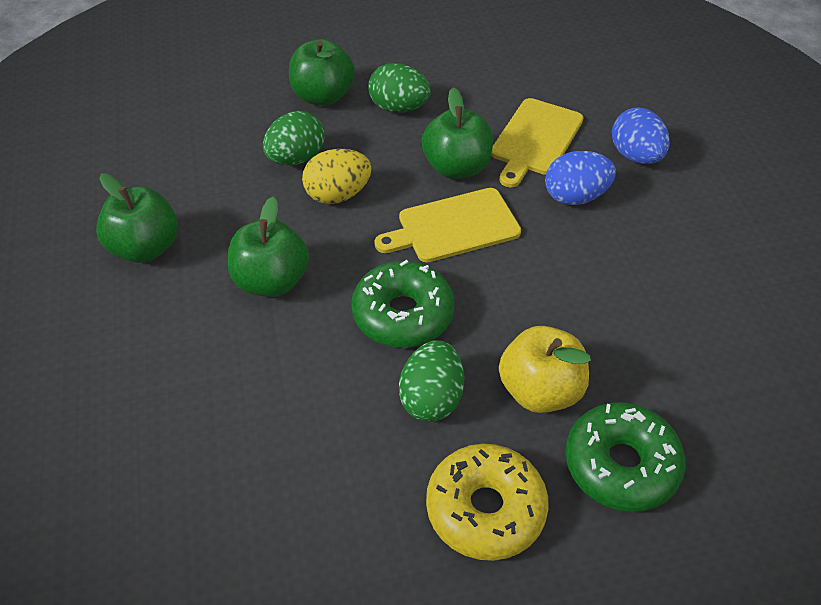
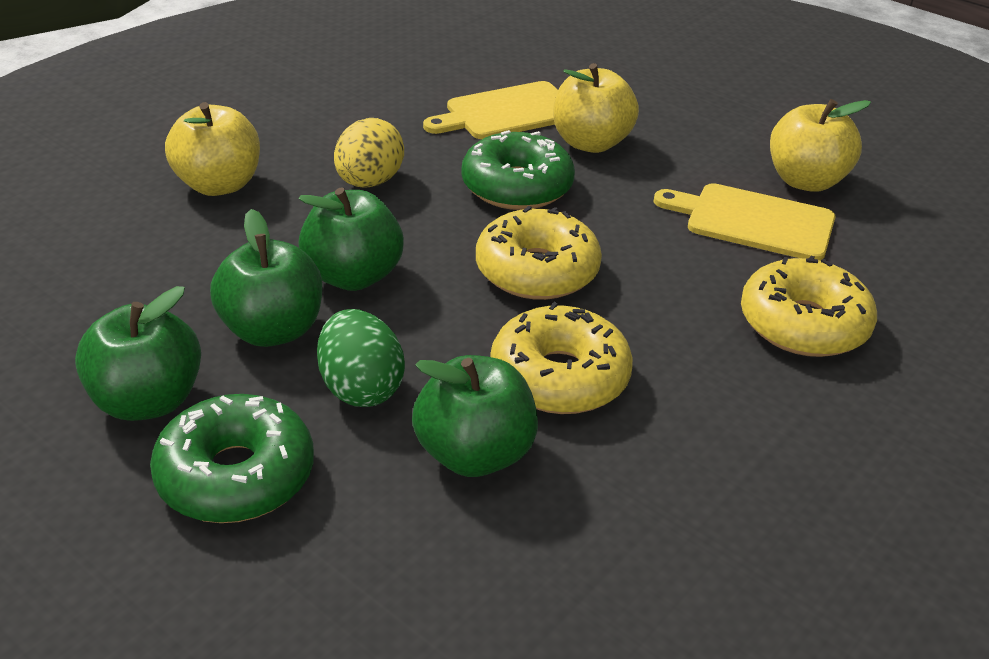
blue egg: 2 -> 0
green egg: 3 -> 1
yellow apple: 1 -> 3
yellow donut: 1 -> 3

